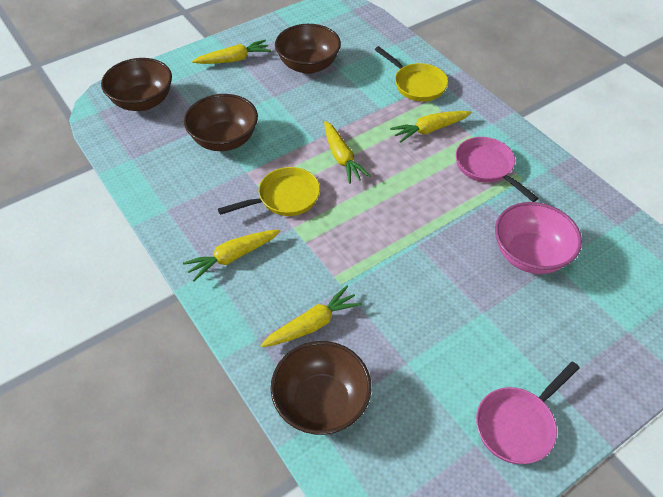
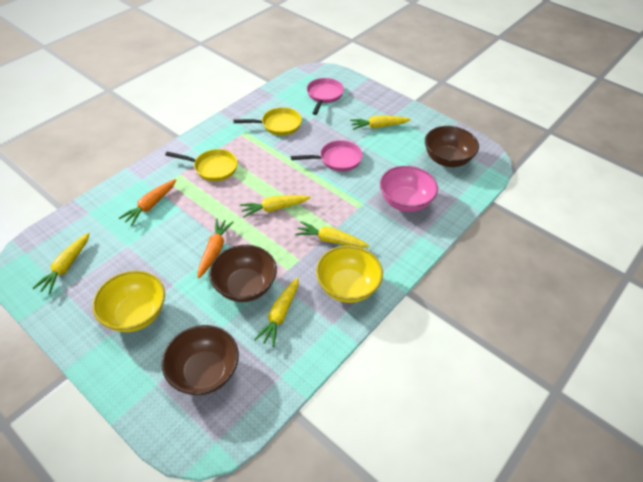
brown bowl: 4 -> 3
orange carrot: 0 -> 2
yellow bowl: 0 -> 2

